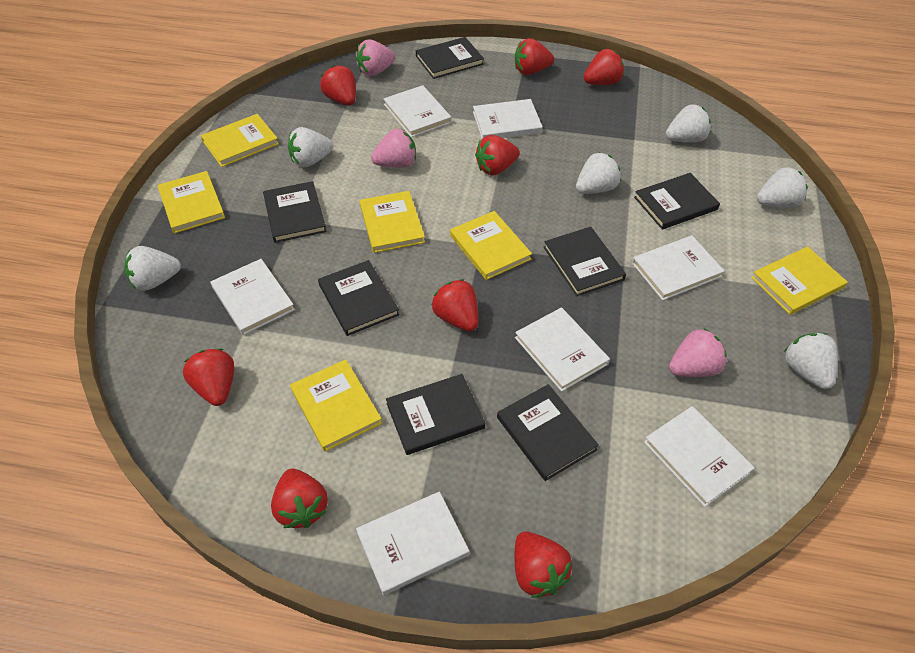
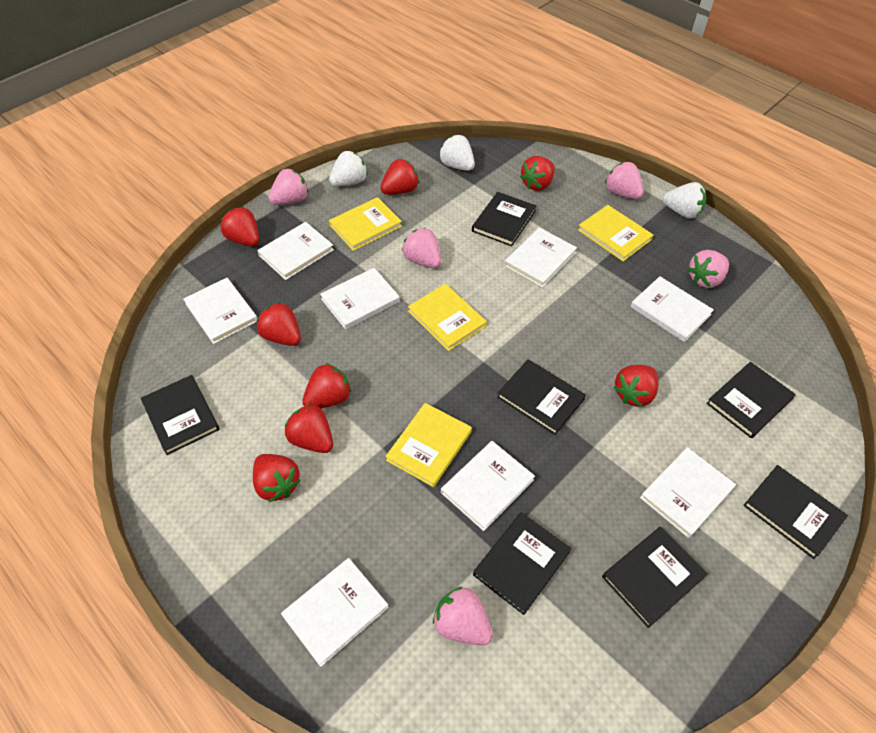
pink strawberry: 3 -> 5
white book: 7 -> 8
white strawberry: 6 -> 3
yellow book: 6 -> 4

